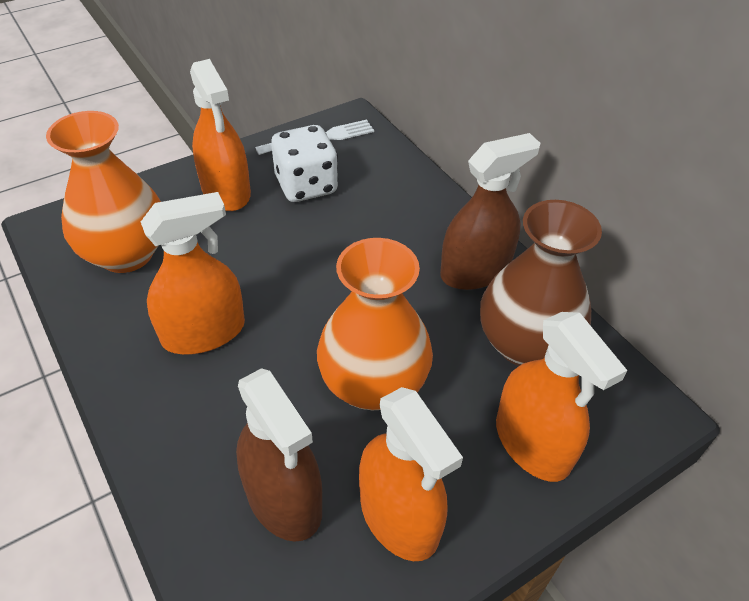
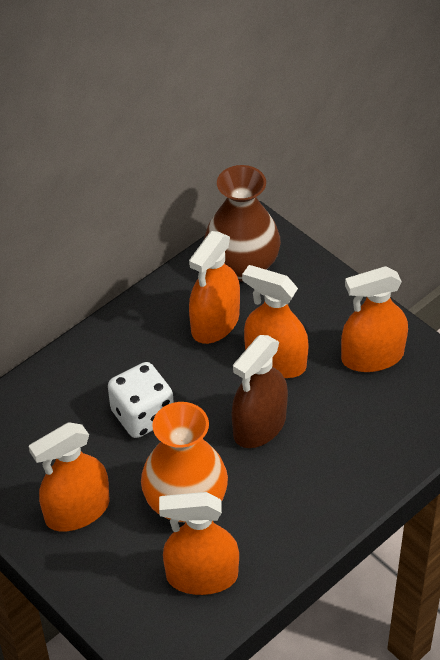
brown spray bottle: 2 -> 1
orange spray bottle: 4 -> 5
orange vase: 2 -> 1
white fork: 1 -> 0

